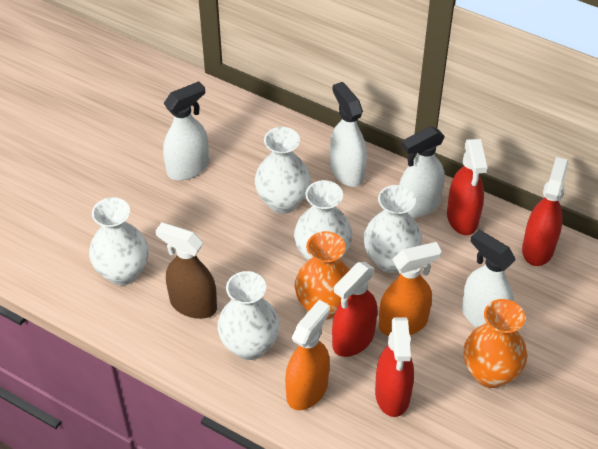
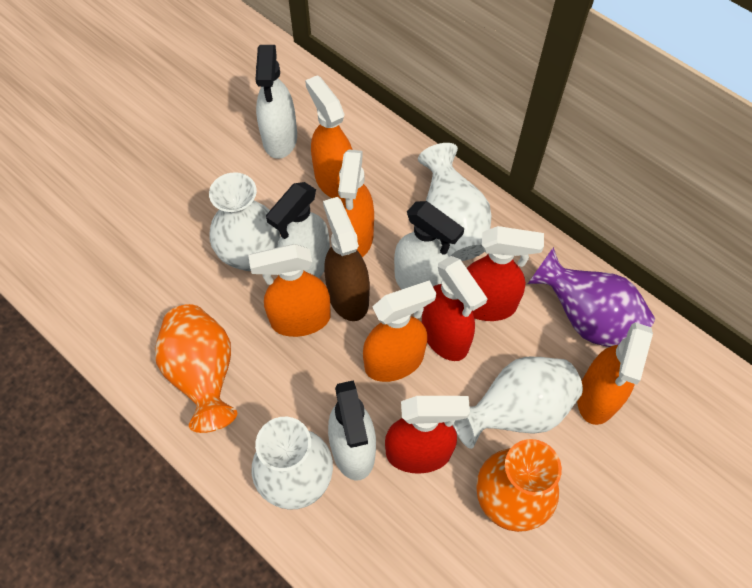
orange spray bottle: 2 -> 5
purple vase: 0 -> 1
red spray bottle: 4 -> 3
white vase: 5 -> 4

